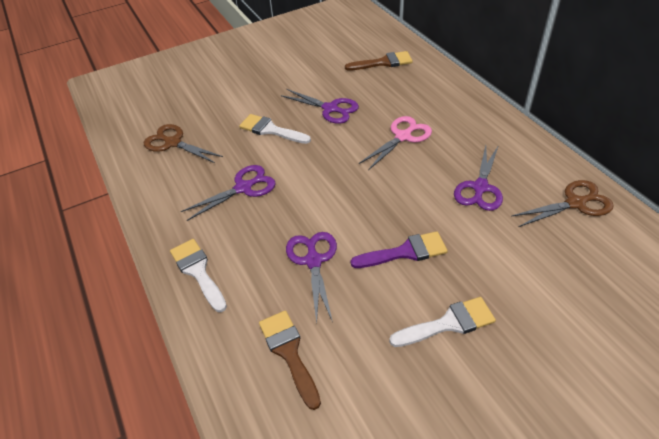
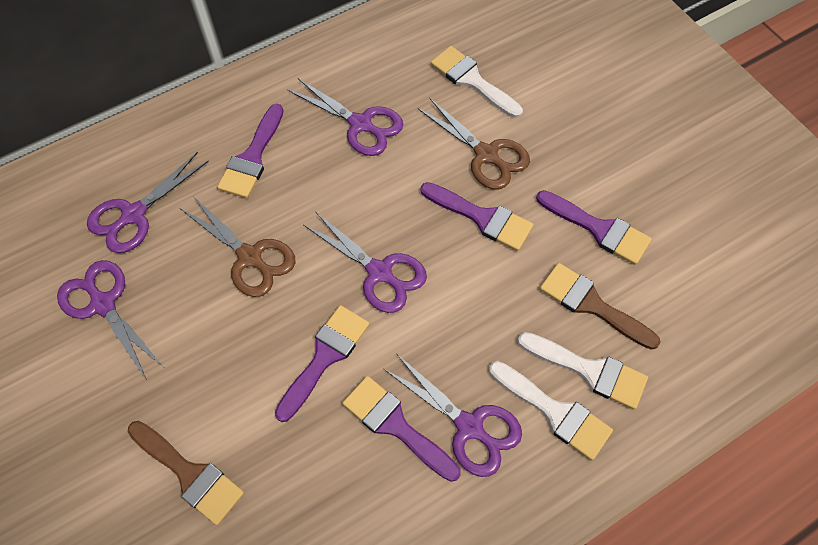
pink scissors: 1 -> 0
purple brush: 1 -> 5
purple scissors: 4 -> 5

